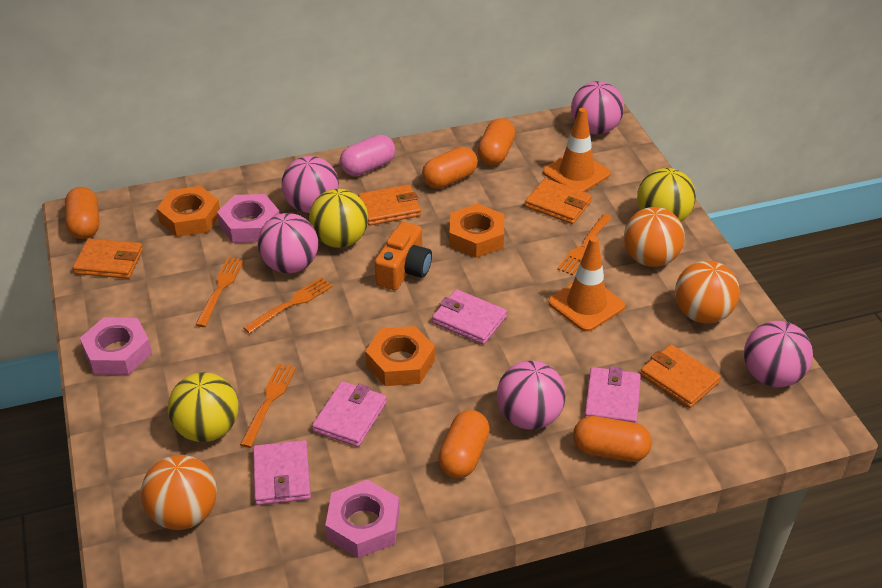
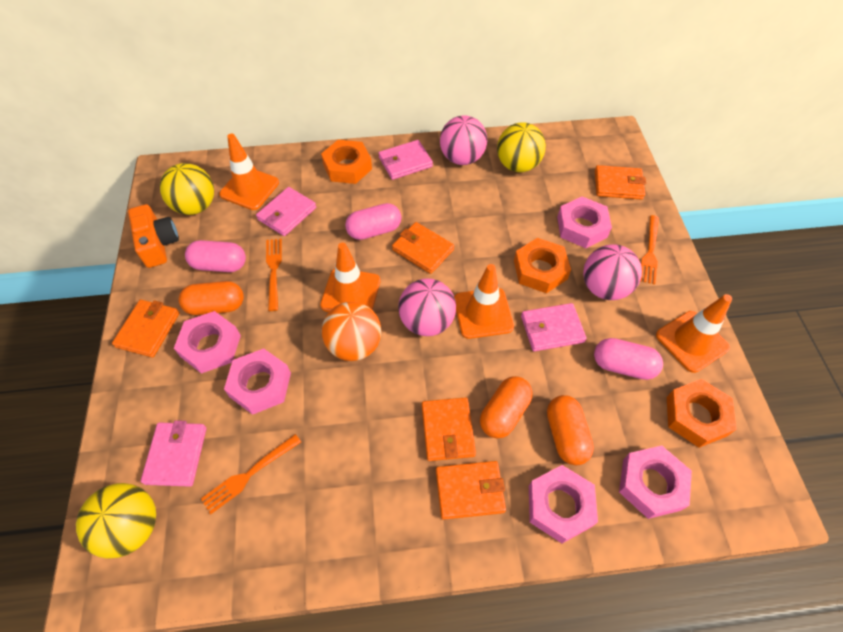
orange ball: 3 -> 1
orange capsule: 5 -> 3
orange fork: 4 -> 3
orange traffic cone: 2 -> 4
orange wallet: 4 -> 5
pink ball: 5 -> 3
pink capsule: 1 -> 3
pink nut: 3 -> 5

